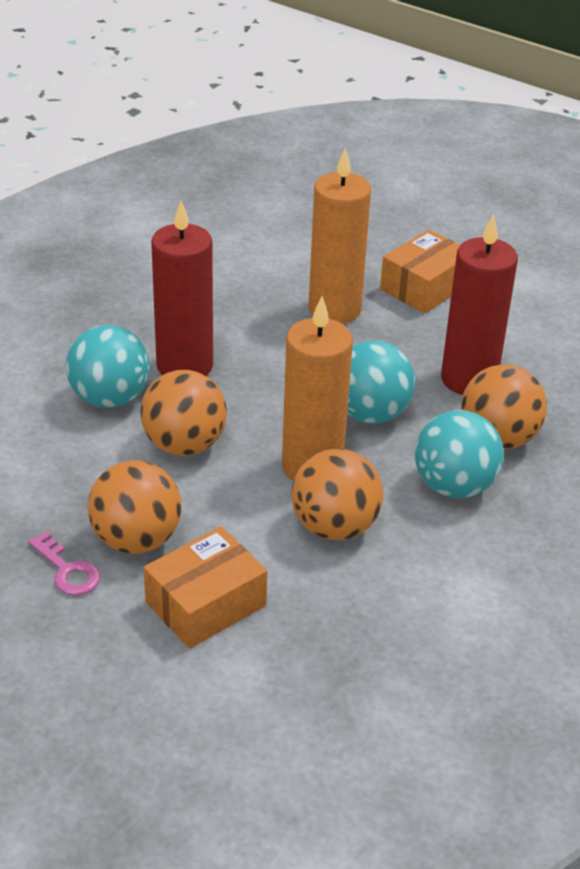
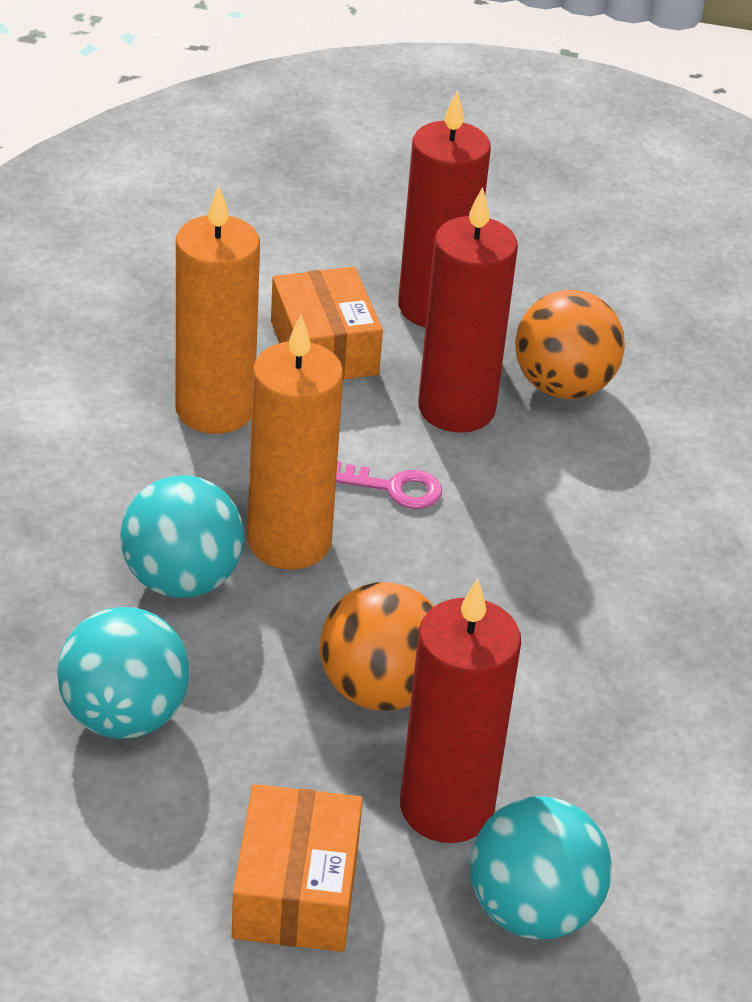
orange ball: 4 -> 2
red candle: 2 -> 3

